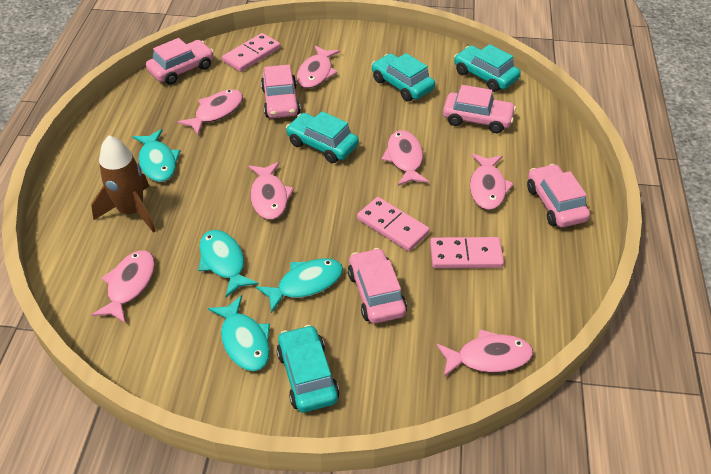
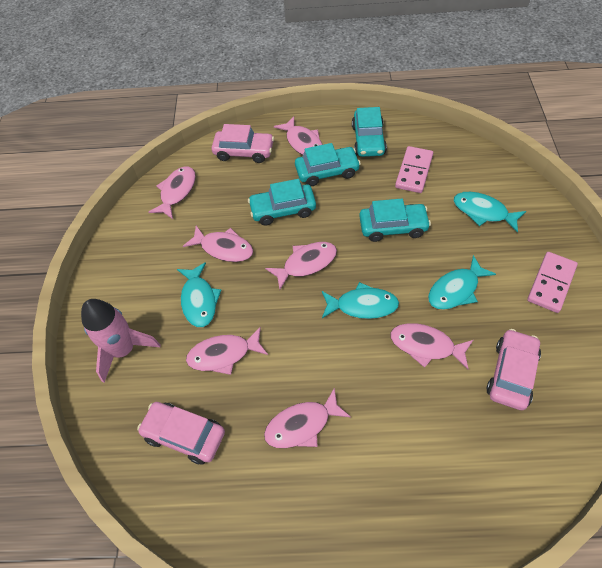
brown rocket: 1 -> 0
pink car: 5 -> 3
pink domino: 3 -> 2
pink rocket: 0 -> 1

